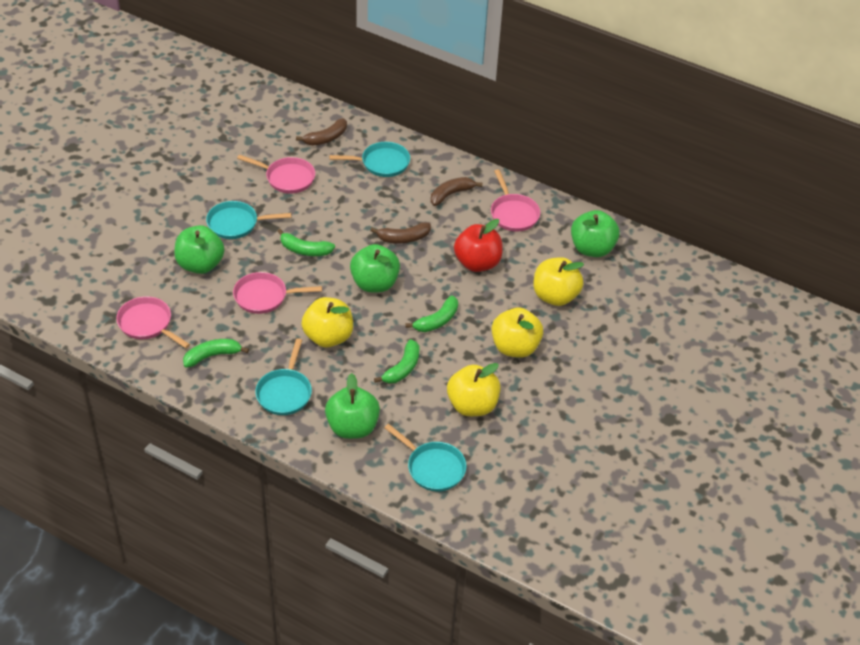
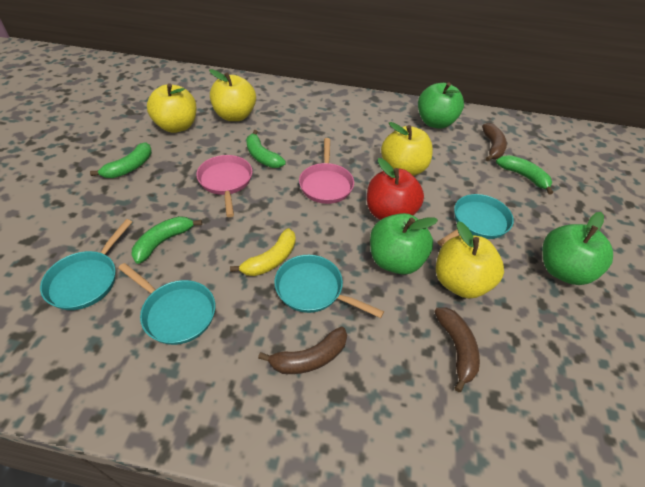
green apple: 4 -> 3
pink pan: 4 -> 2
yellow banana: 0 -> 1

